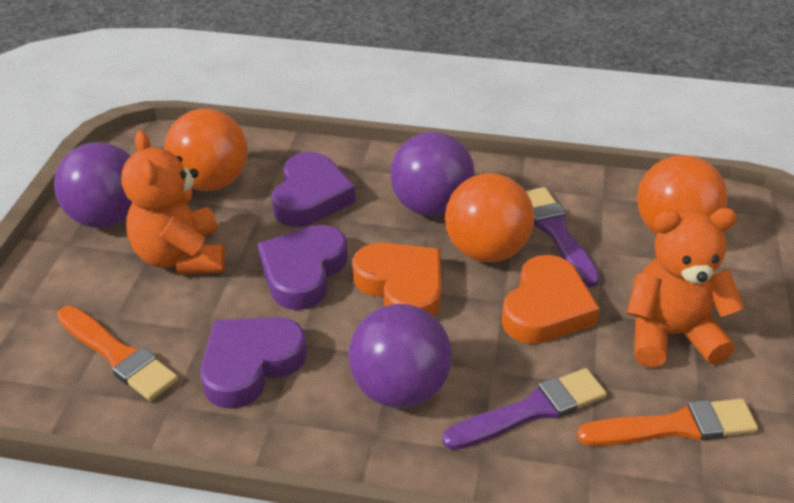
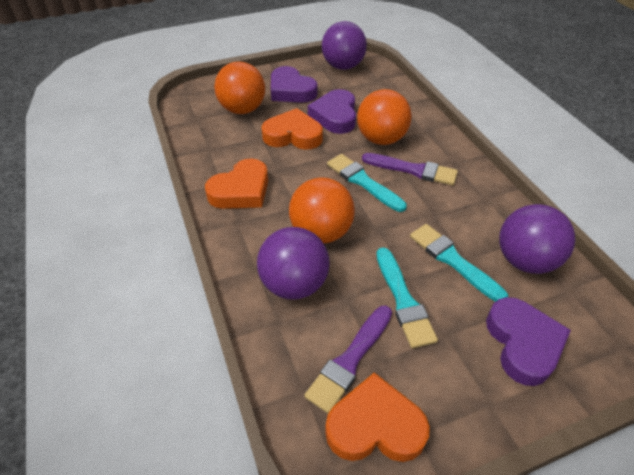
orange brush: 2 -> 0
orange heart: 2 -> 3
orange teddy bear: 2 -> 0
turquoise brush: 0 -> 3

